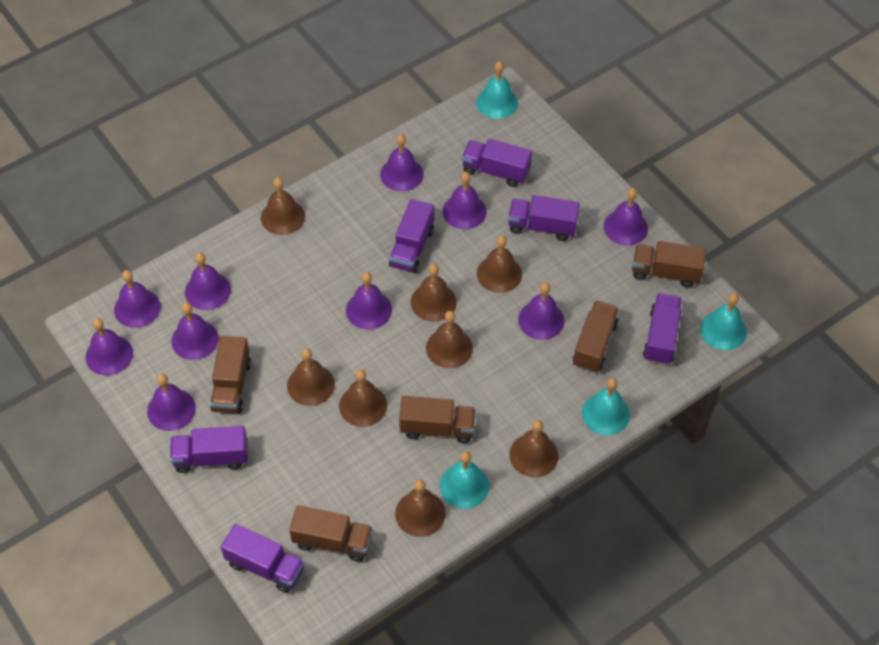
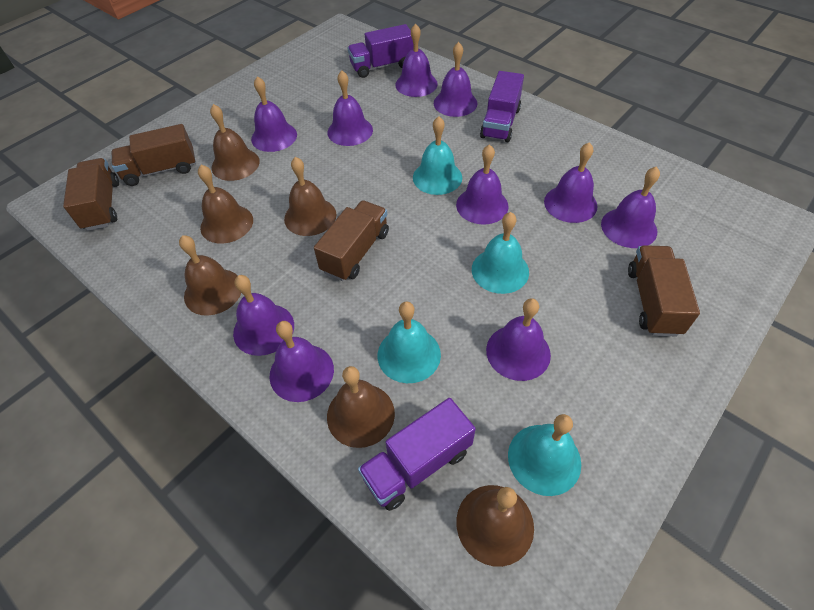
brown bell: 8 -> 6
brown truck: 5 -> 4
purple truck: 6 -> 3

